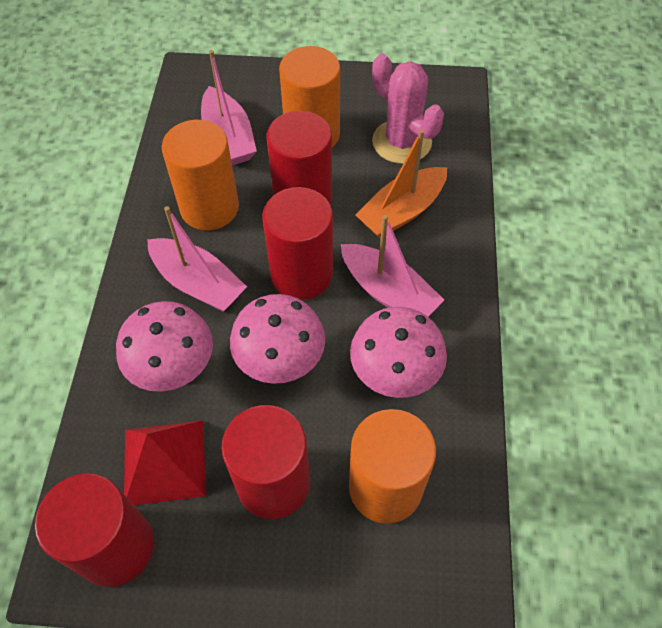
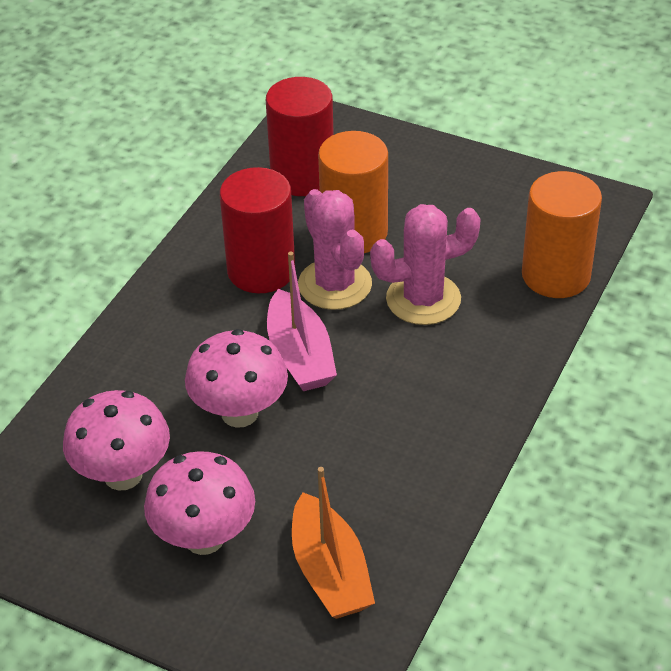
orange cylinder: 3 -> 2
pink boat: 3 -> 1
pink cactus: 1 -> 2
red cylinder: 4 -> 2
red pyramid: 1 -> 0

